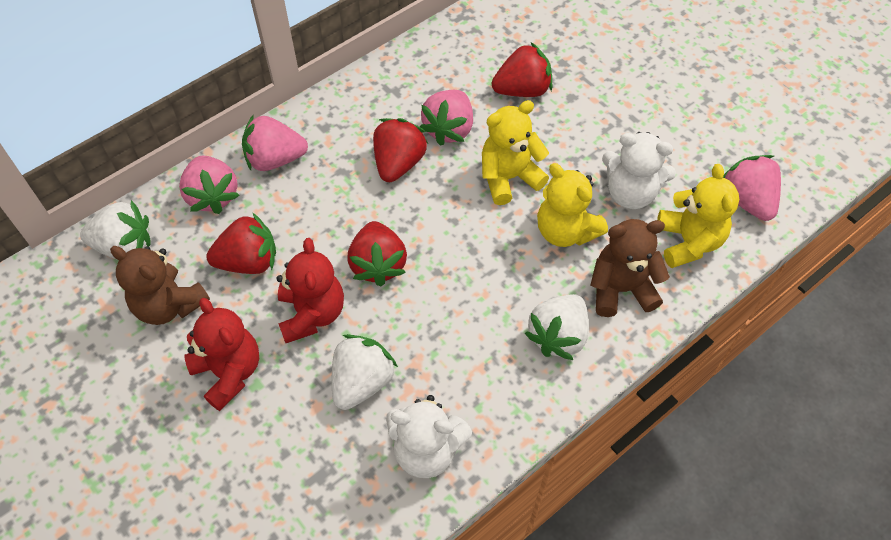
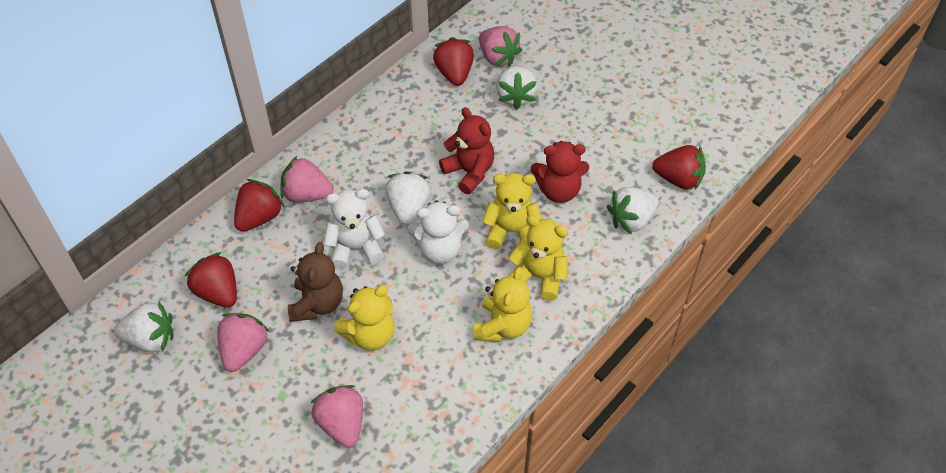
brown teddy bear: 2 -> 1
white strawberry: 3 -> 4
yellow teddy bear: 3 -> 4

